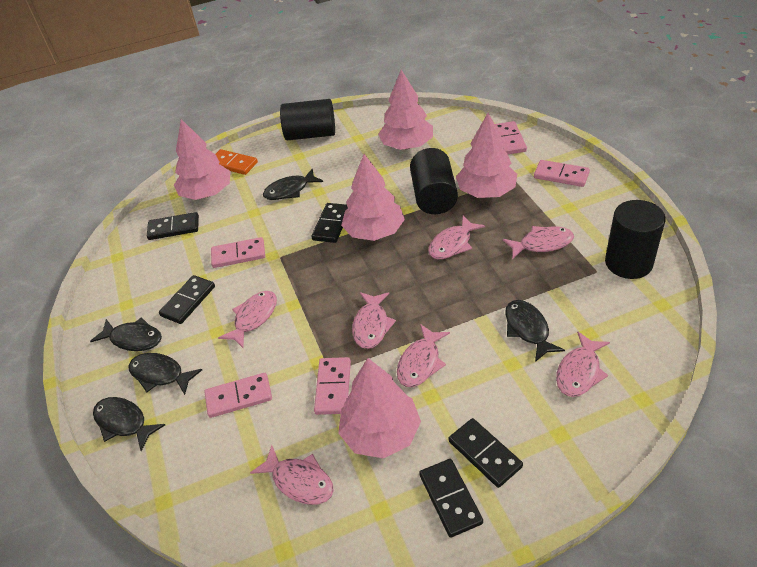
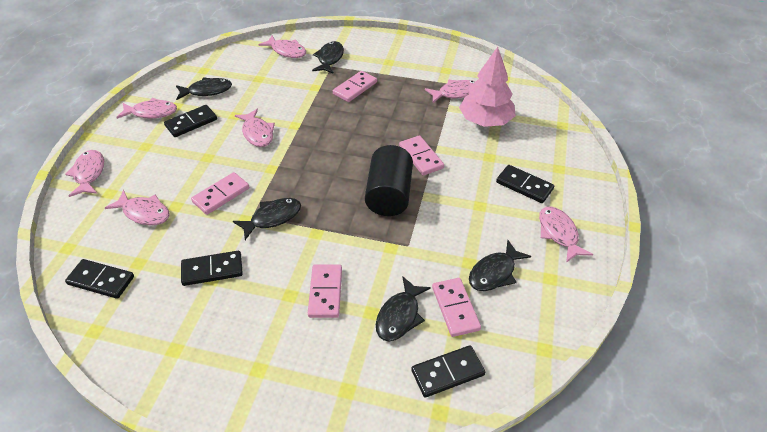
black cylinder: 3 -> 1
orange domino: 1 -> 0
pink tree: 5 -> 1

